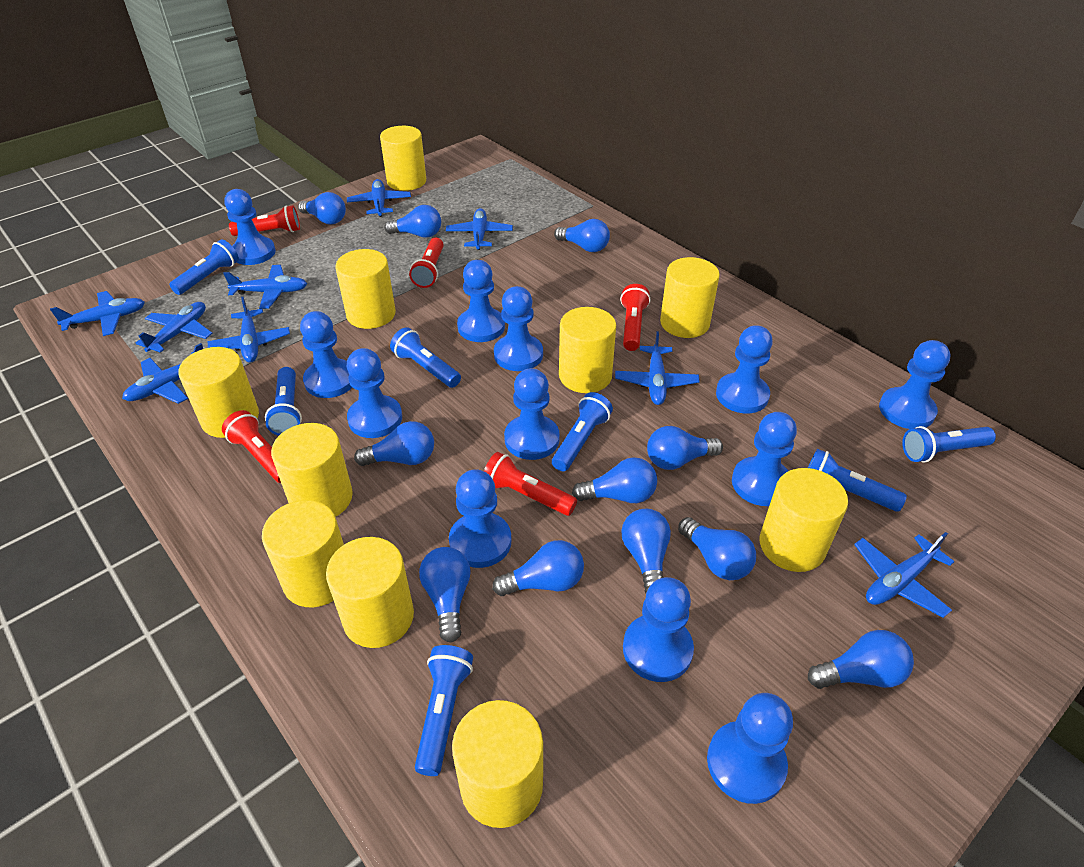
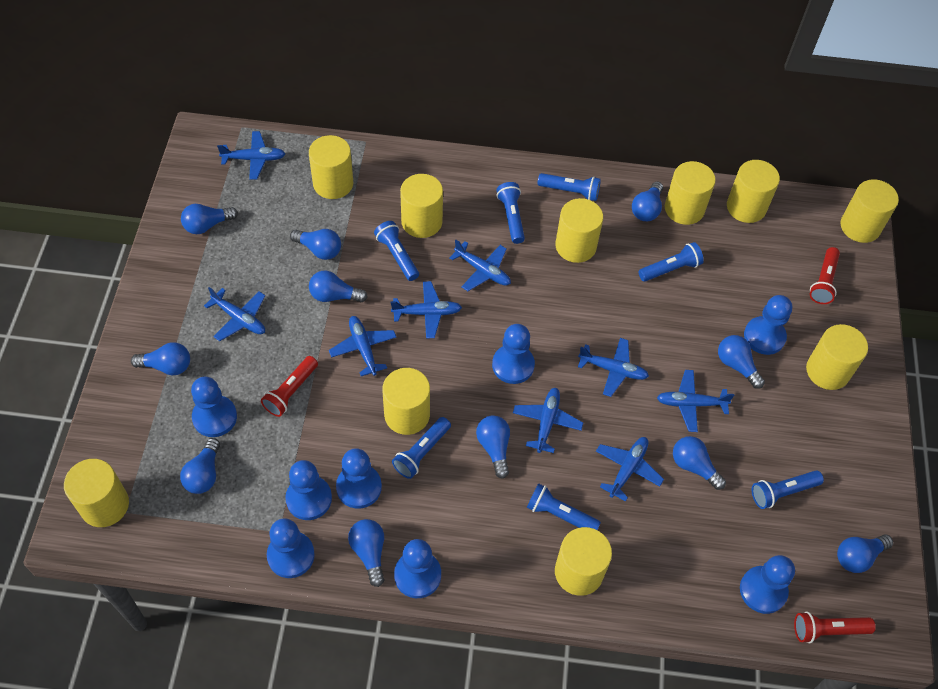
blue pawn: 12 -> 8
red flashlight: 5 -> 3

